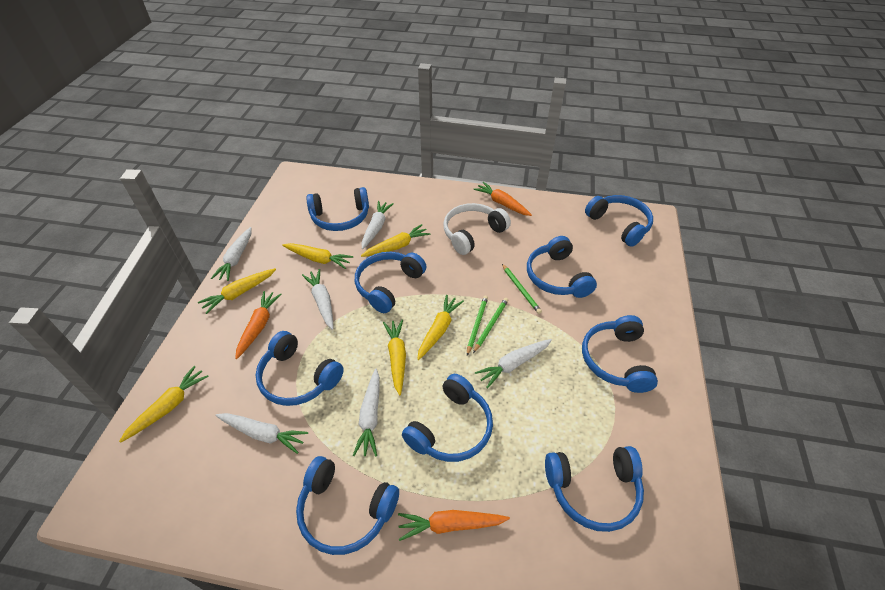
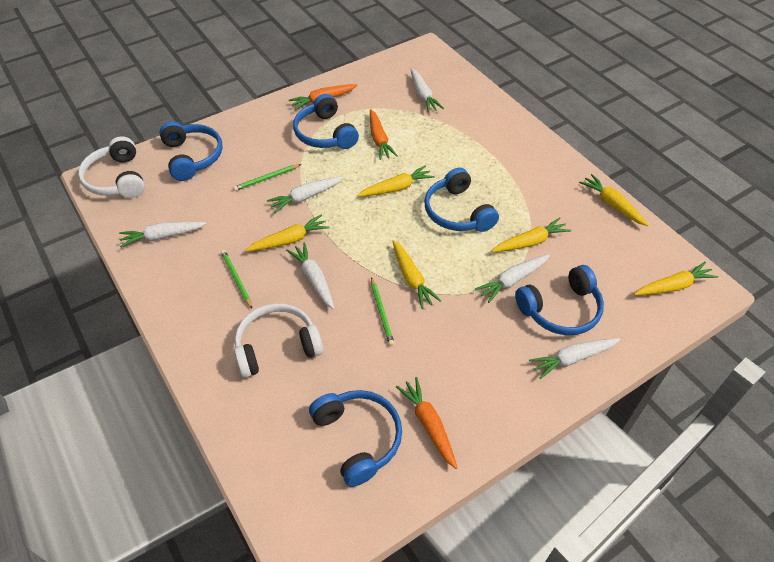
blue headphones: 9 -> 5
white headphones: 1 -> 2

